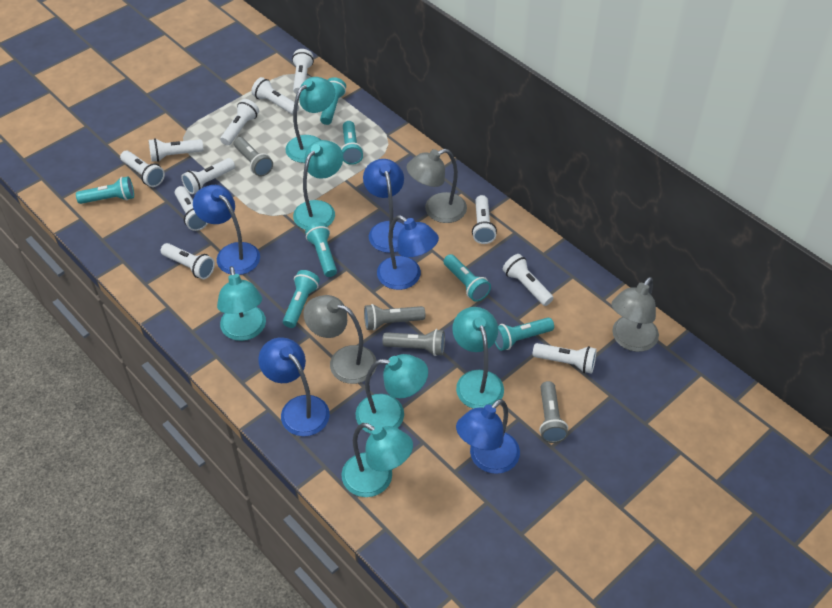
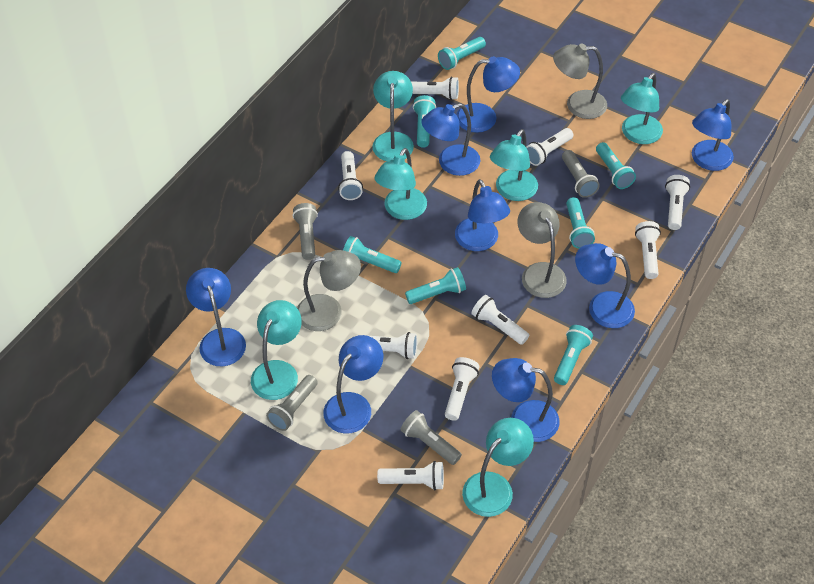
blue lamp: 5 -> 8
white flashlight: 11 -> 9

